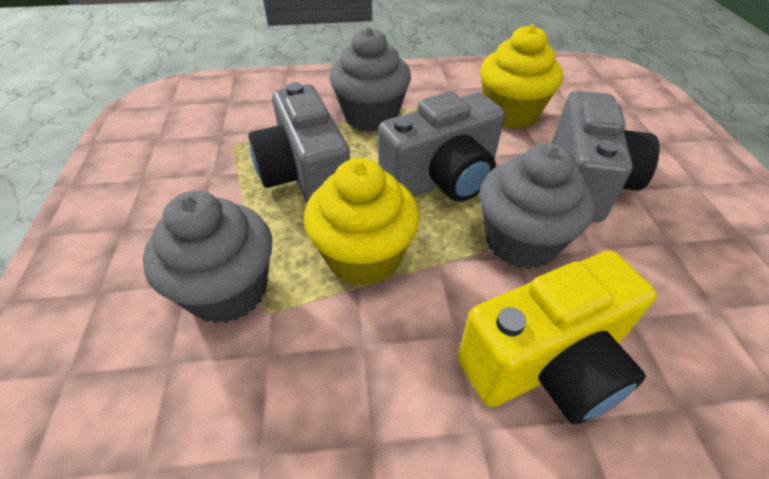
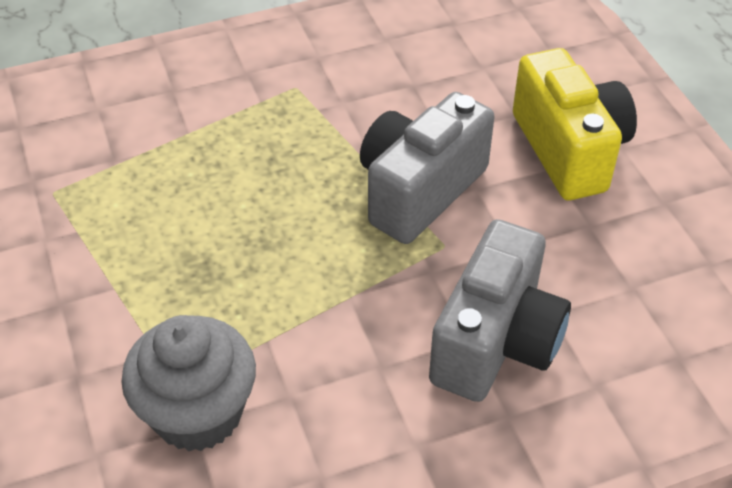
grey camera: 3 -> 2
grey cupcake: 3 -> 1
yellow cupcake: 2 -> 0

